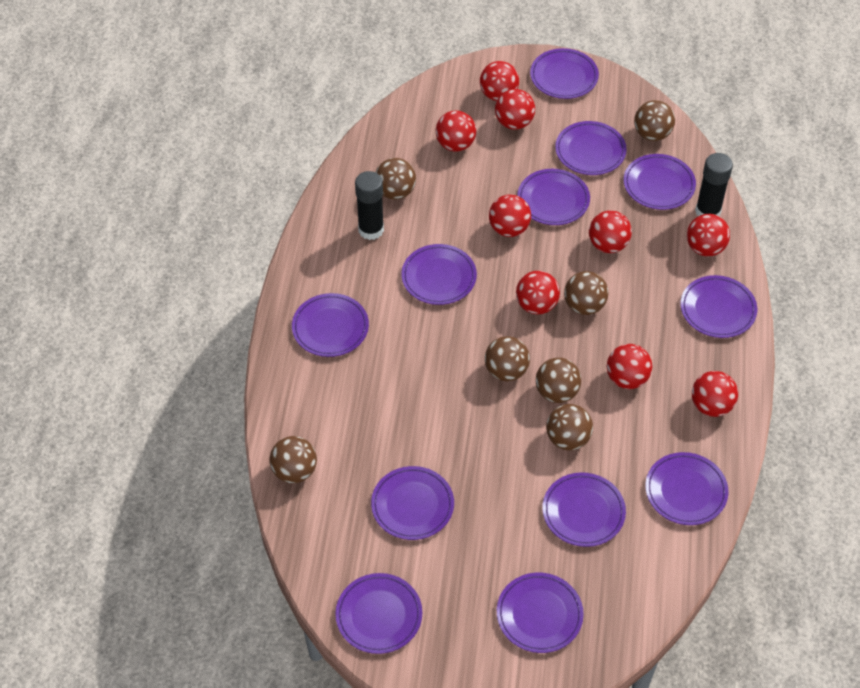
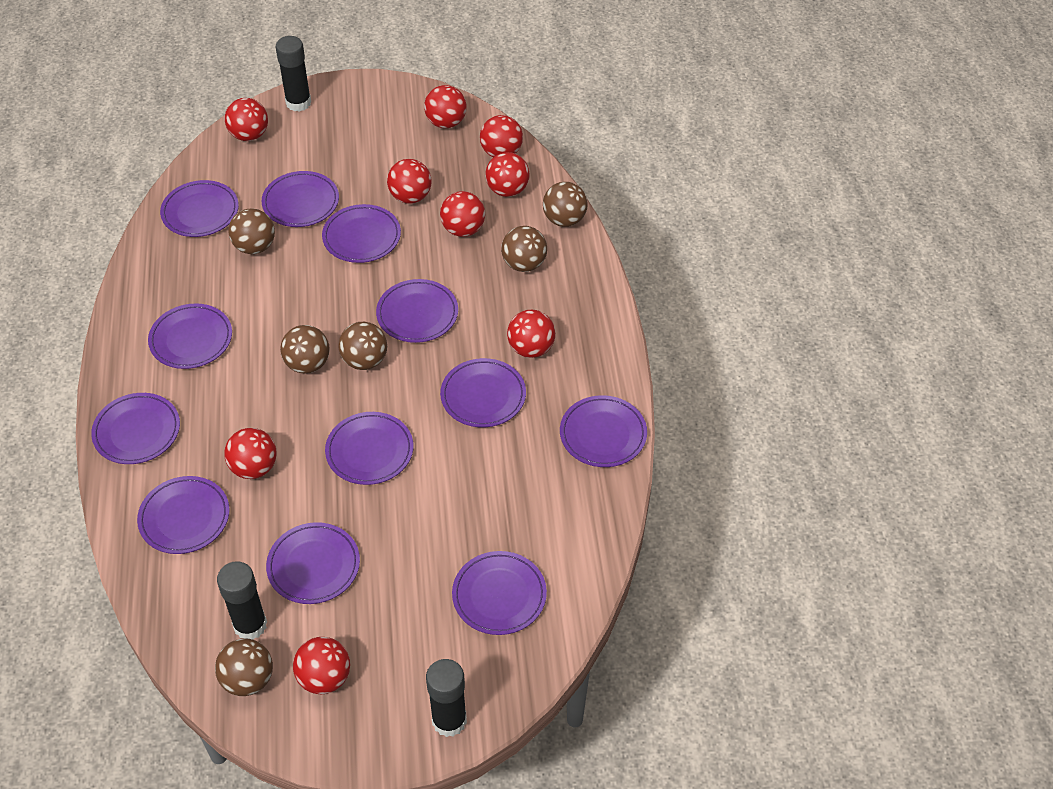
black glue stick: 2 -> 3
brown ball: 7 -> 6

